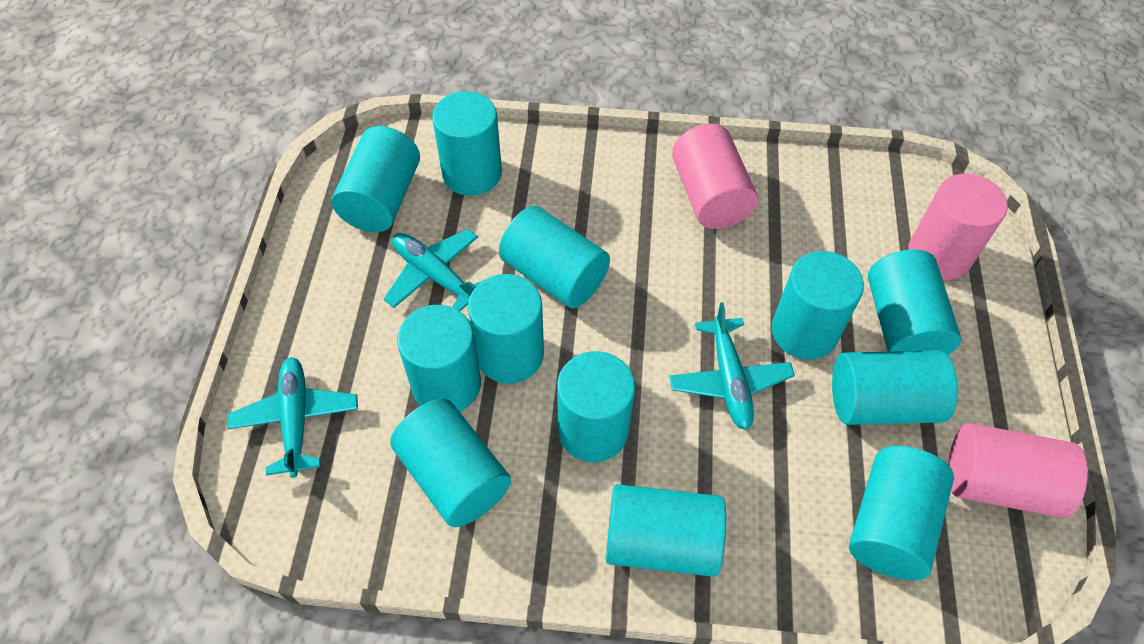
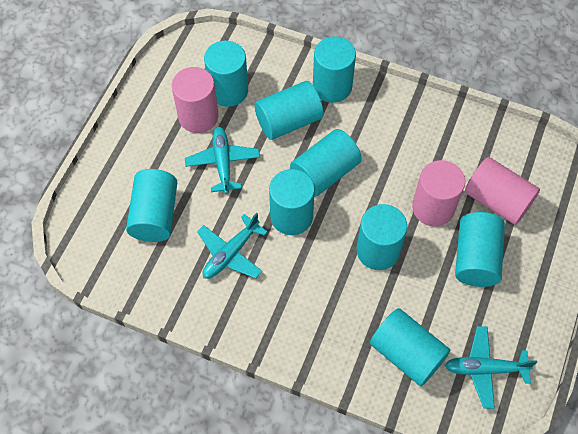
turquoise cylinder: 12 -> 9

